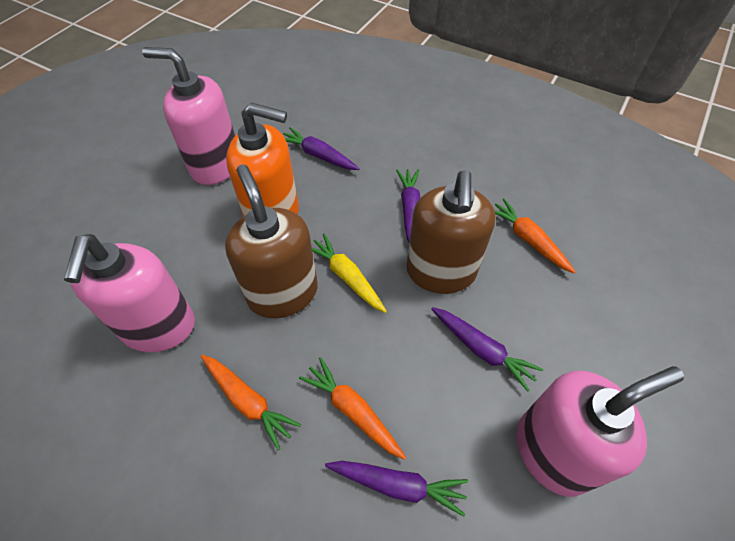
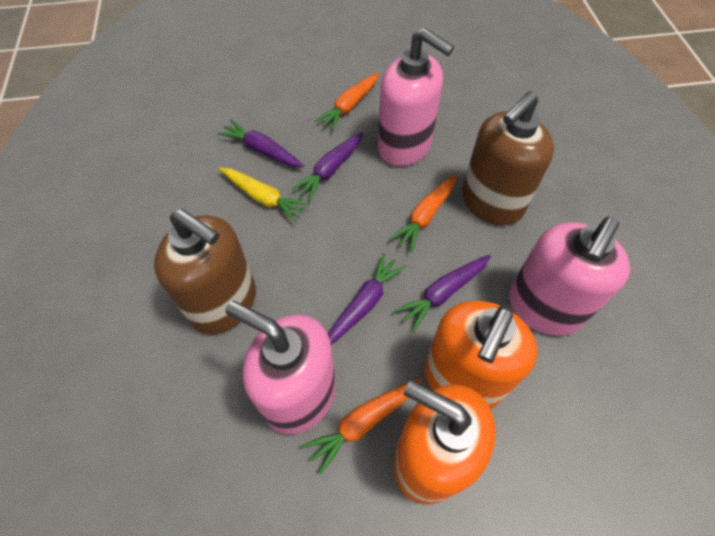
orange soap dispenser: 1 -> 2

